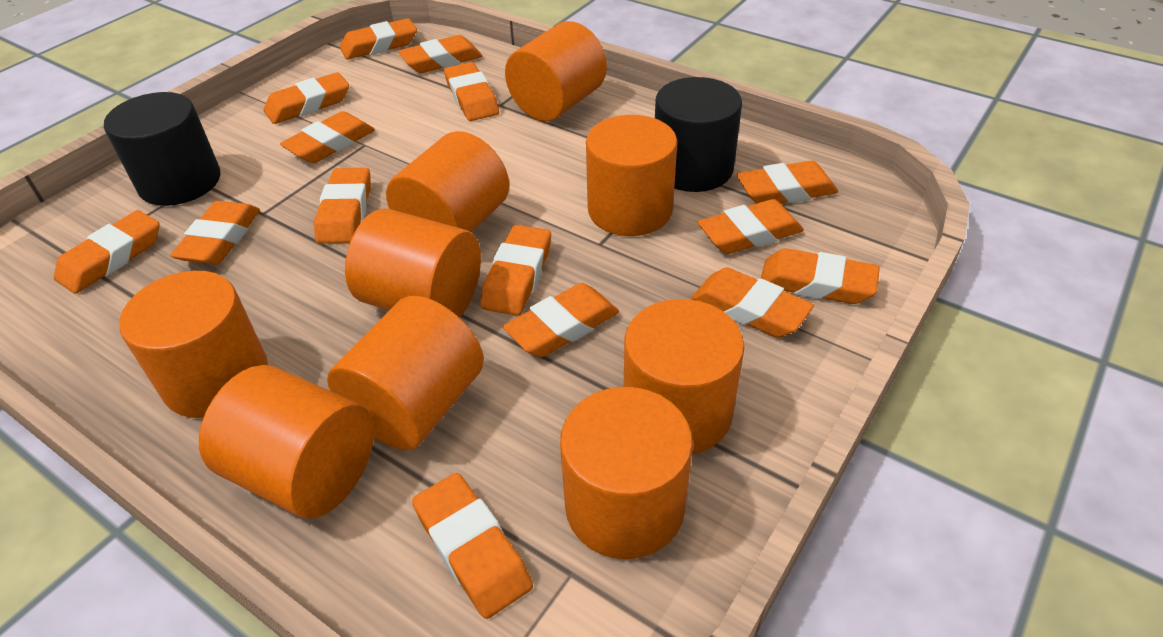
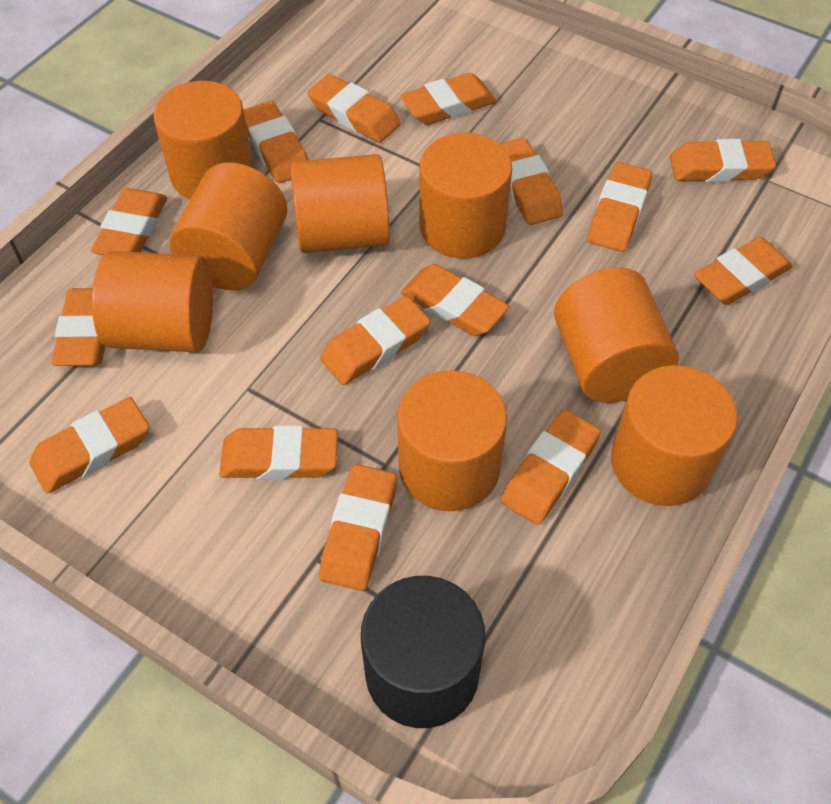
black cylinder: 2 -> 1
orange cylinder: 9 -> 8

